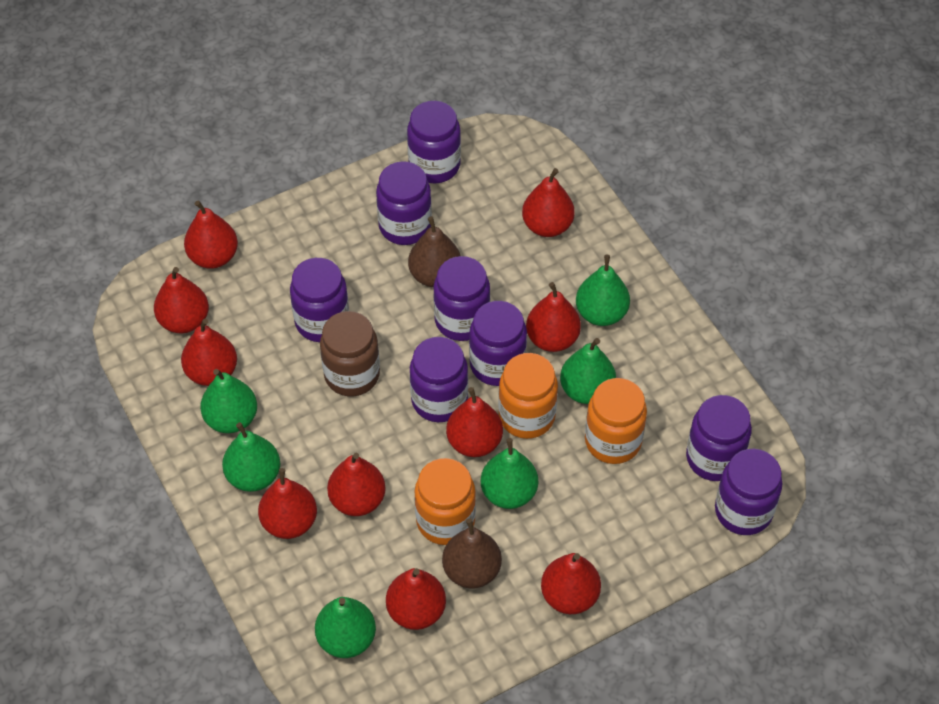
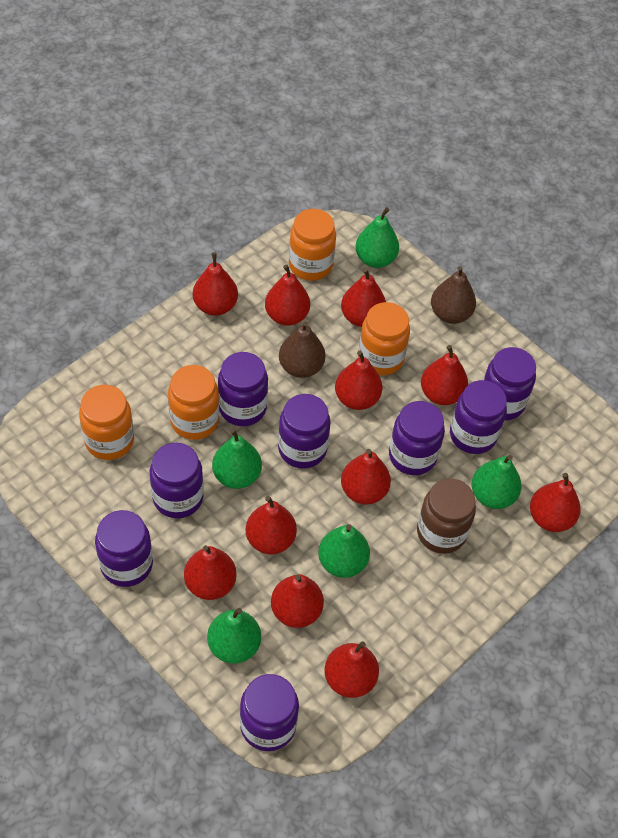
green pear: 6 -> 5
orange jar: 3 -> 4
red pear: 10 -> 11

